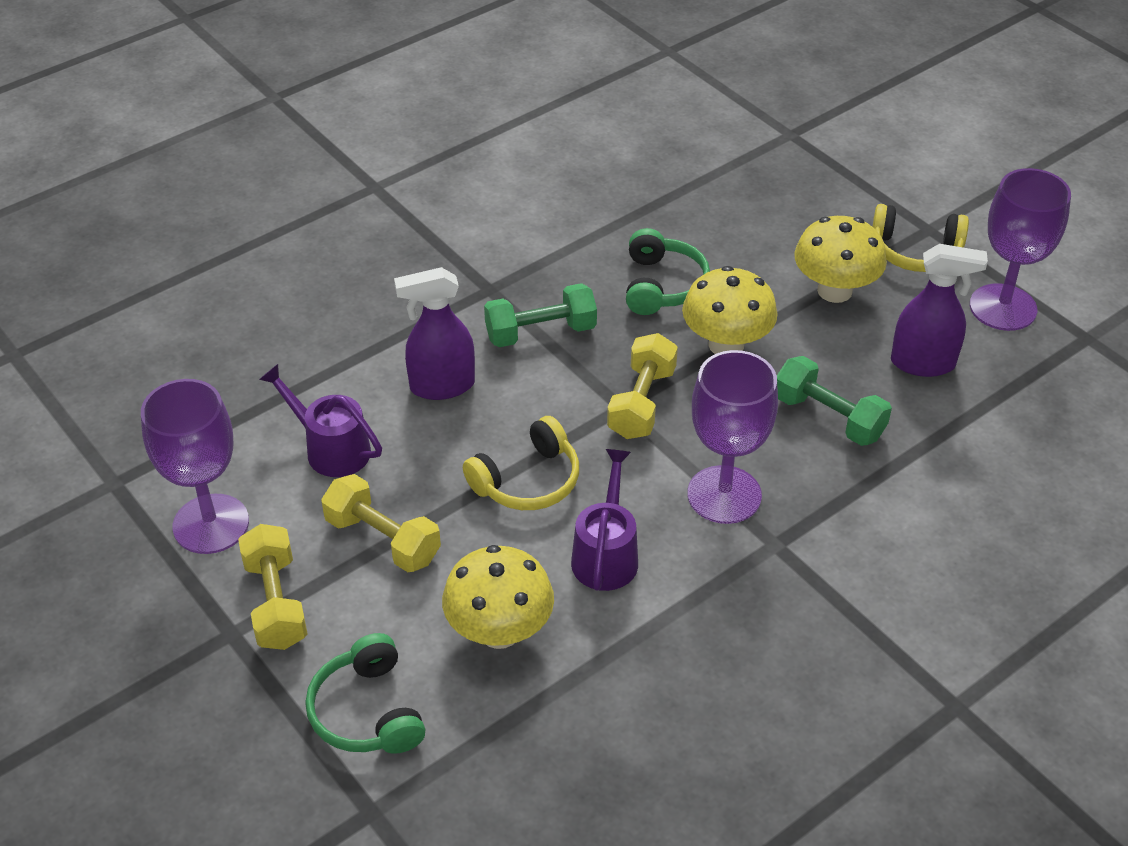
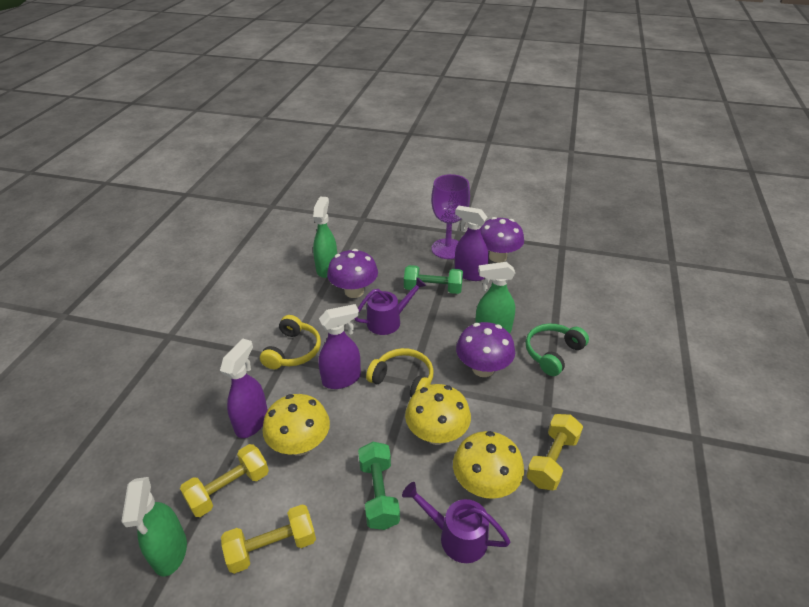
green headphones: 2 -> 1
green spray bottle: 0 -> 3
purple goblet: 3 -> 1
purple mushroom: 0 -> 3
purple spray bottle: 2 -> 3

